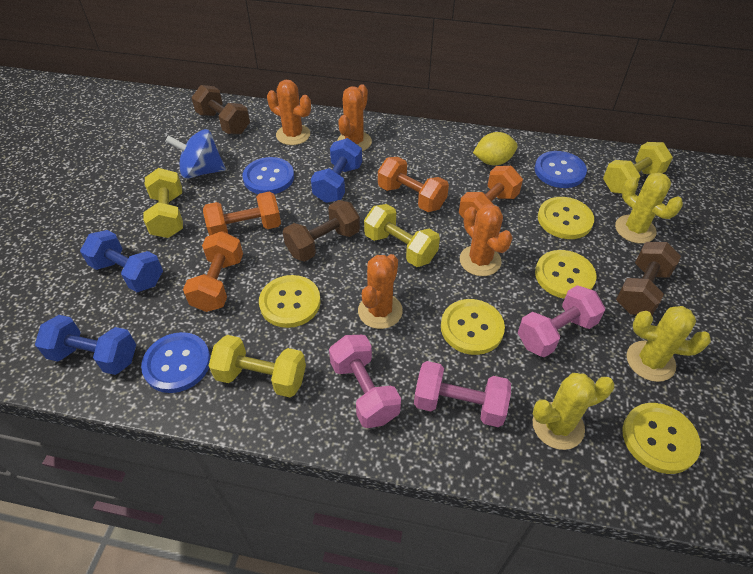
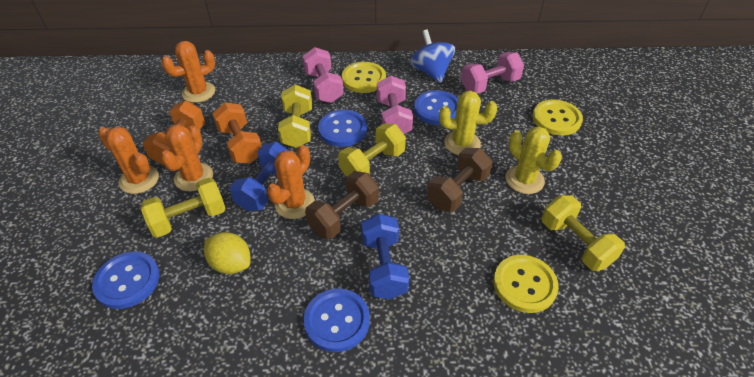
blue button: 3 -> 4
blue dumbbell: 3 -> 2
brown dumbbell: 3 -> 2
orange dumbbell: 4 -> 2
yellow button: 5 -> 3
yellow cactus: 3 -> 2

